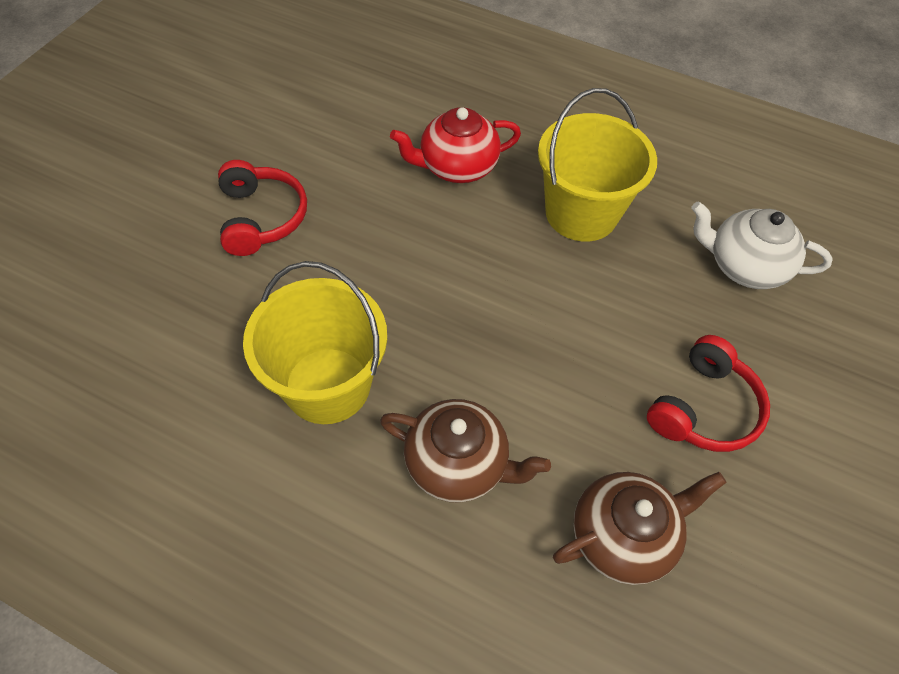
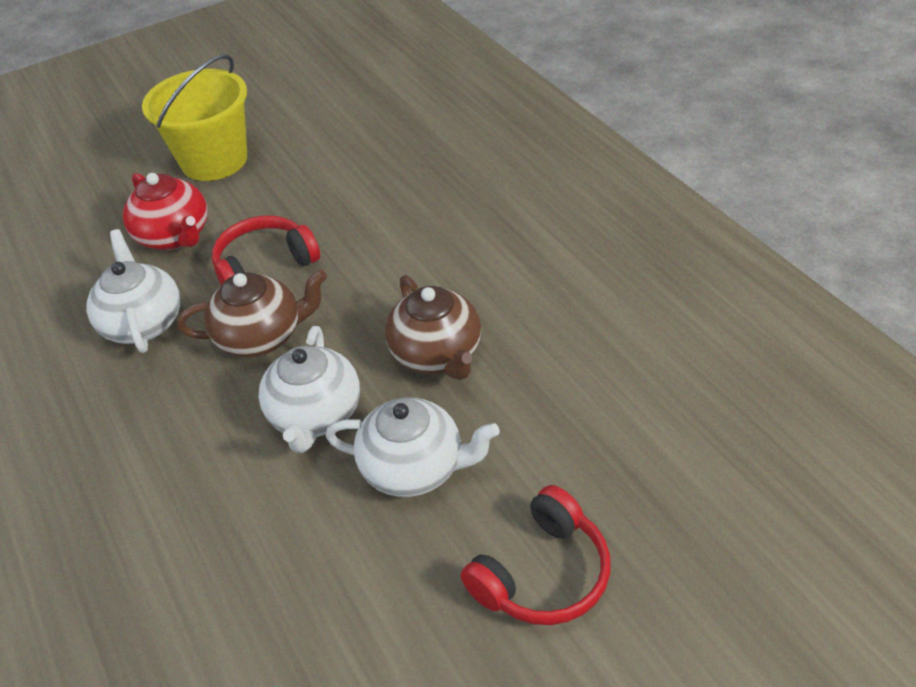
white teapot: 1 -> 3
yellow bucket: 2 -> 1

